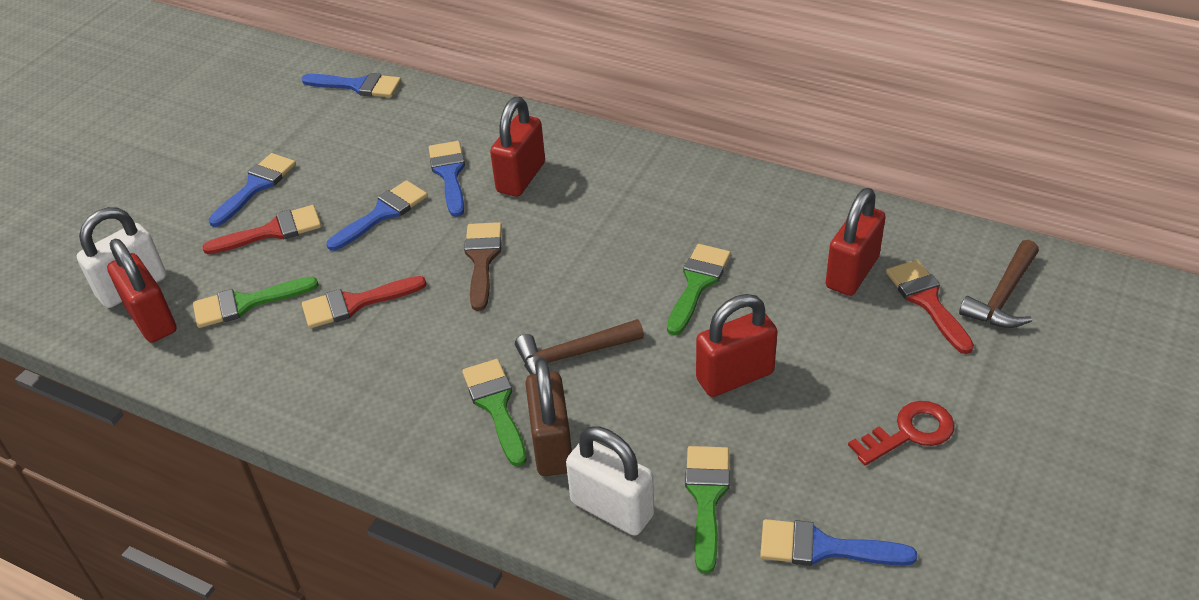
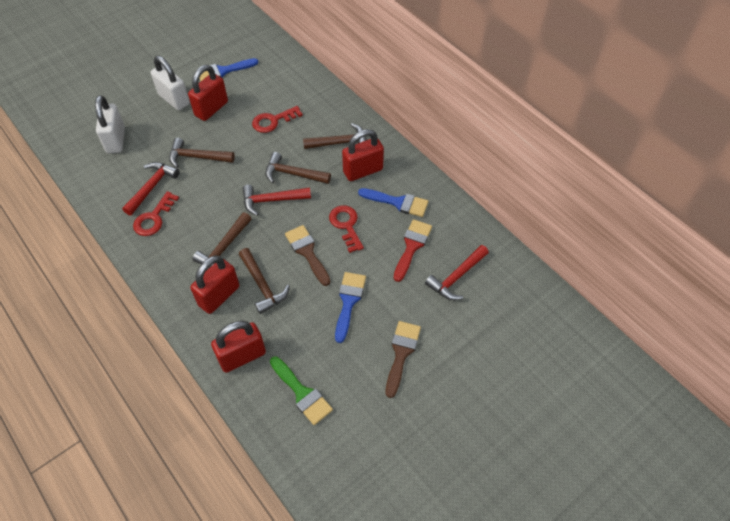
blue brush: 5 -> 3
brown brush: 1 -> 2
brown hammer: 2 -> 5
brown padlock: 1 -> 0
green brush: 4 -> 1
red brush: 3 -> 1
red hammer: 0 -> 3
red key: 1 -> 3

